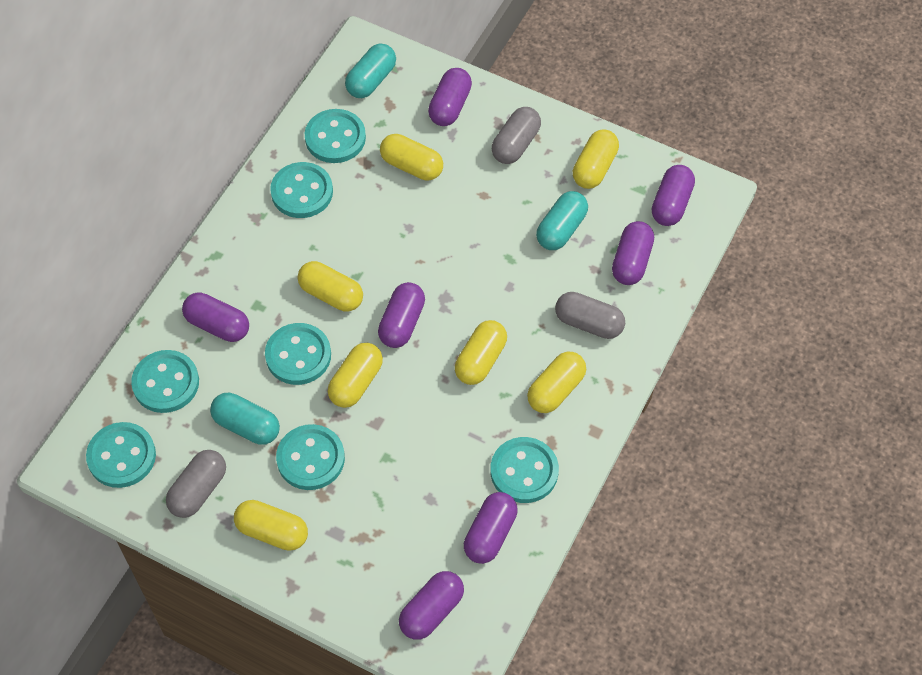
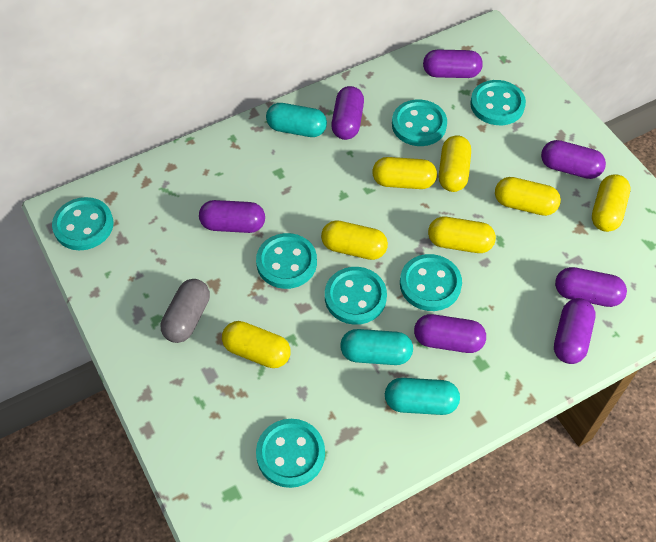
grey capsule: 3 -> 1

